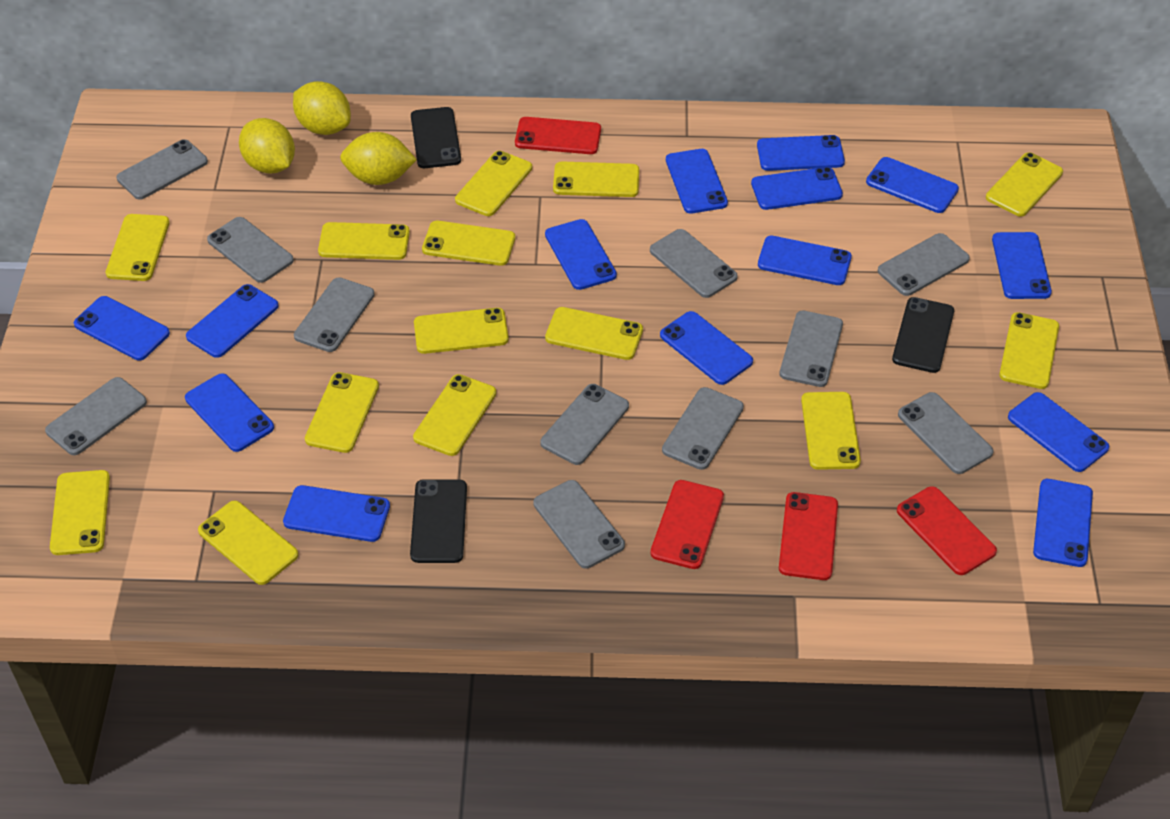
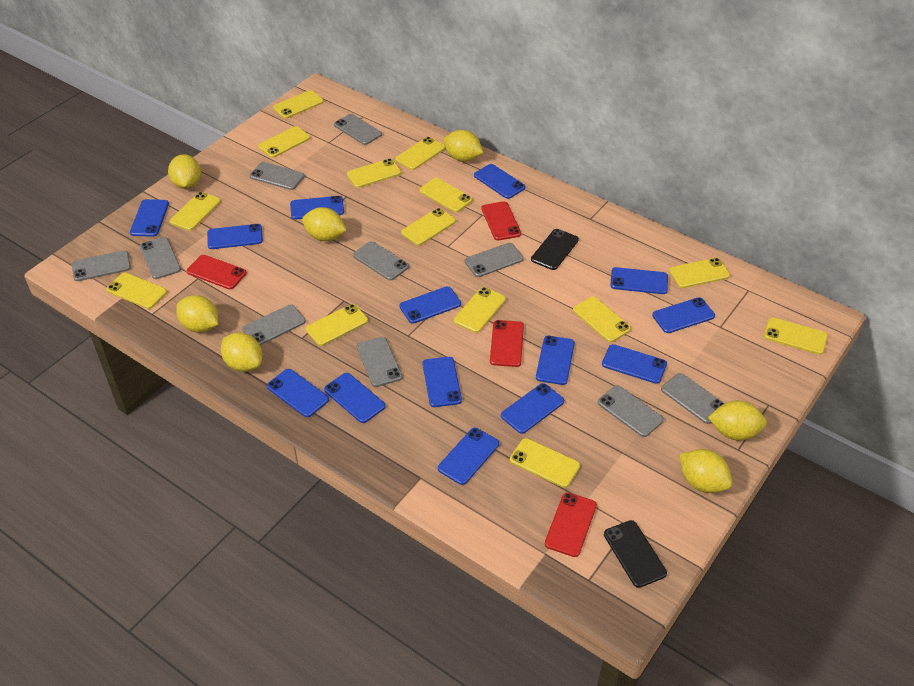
black phone: 3 -> 2
grey phone: 11 -> 10
yellow lemon: 3 -> 7

